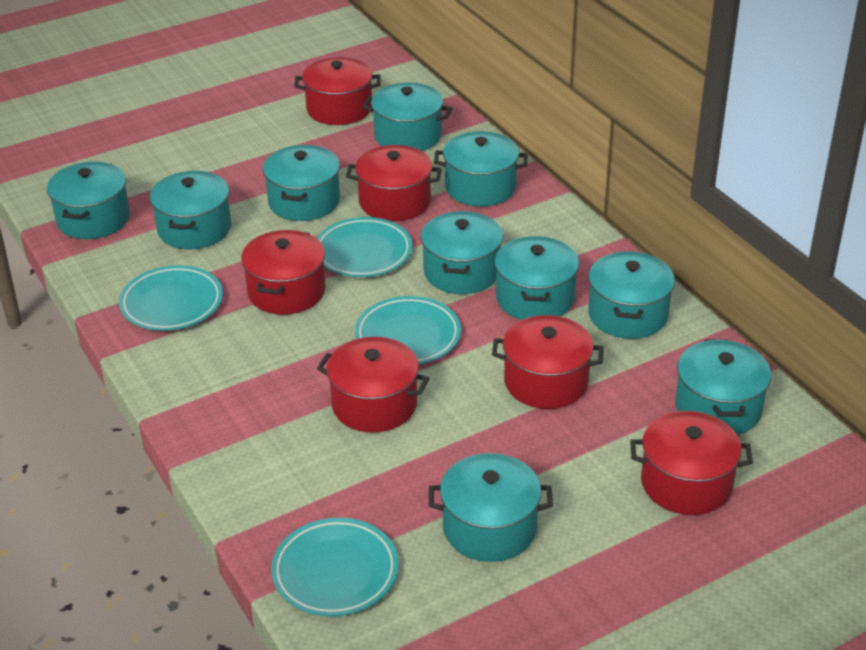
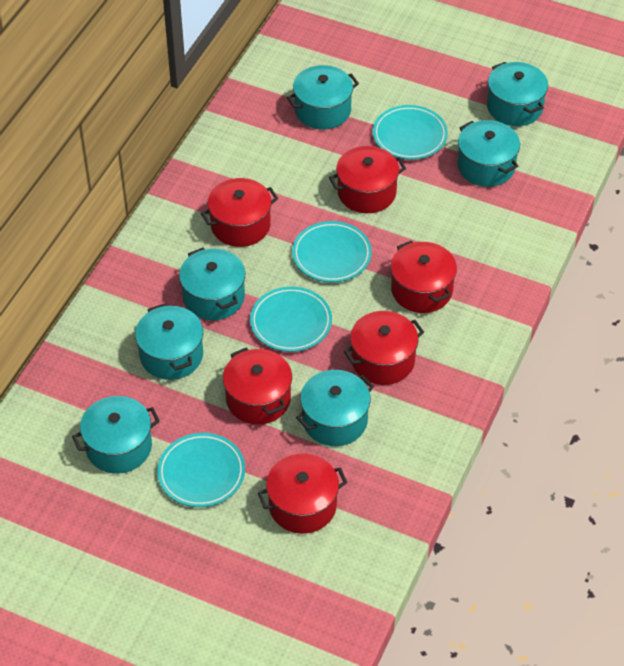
turquoise pot: 10 -> 7

